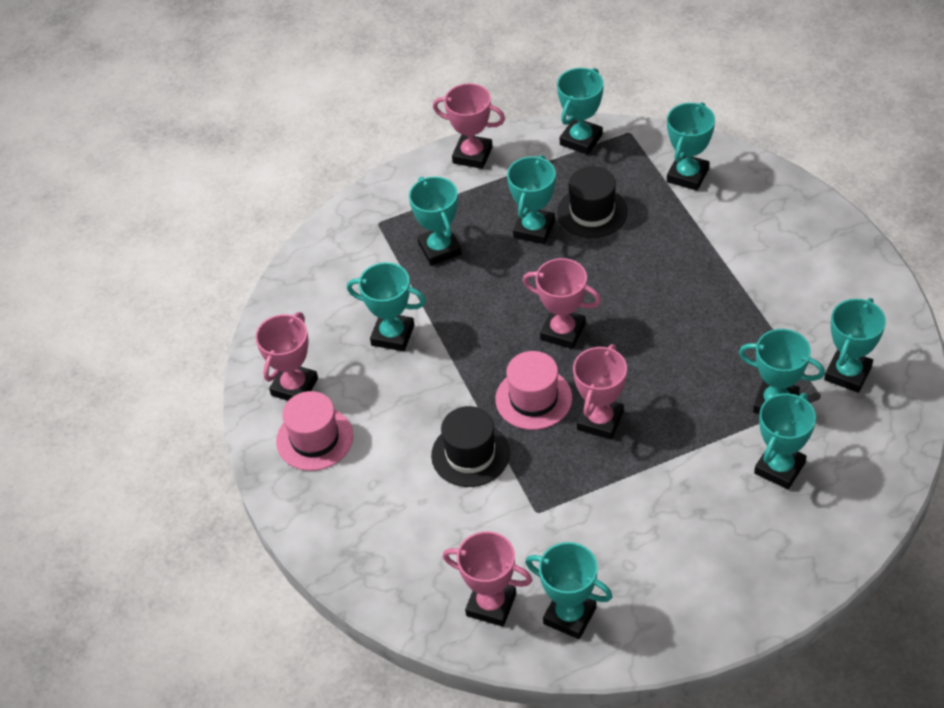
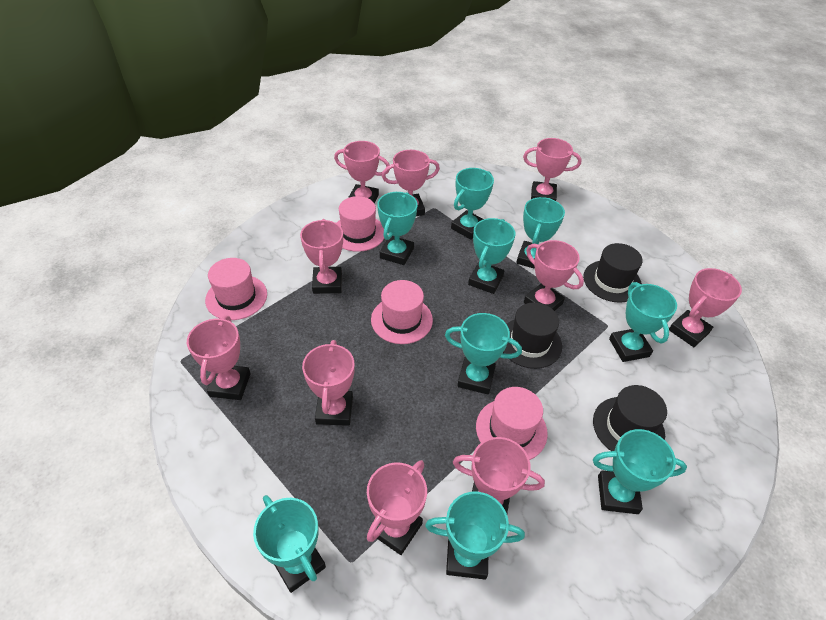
black hat: 2 -> 3
pink hat: 2 -> 4
pink trophy: 5 -> 10

